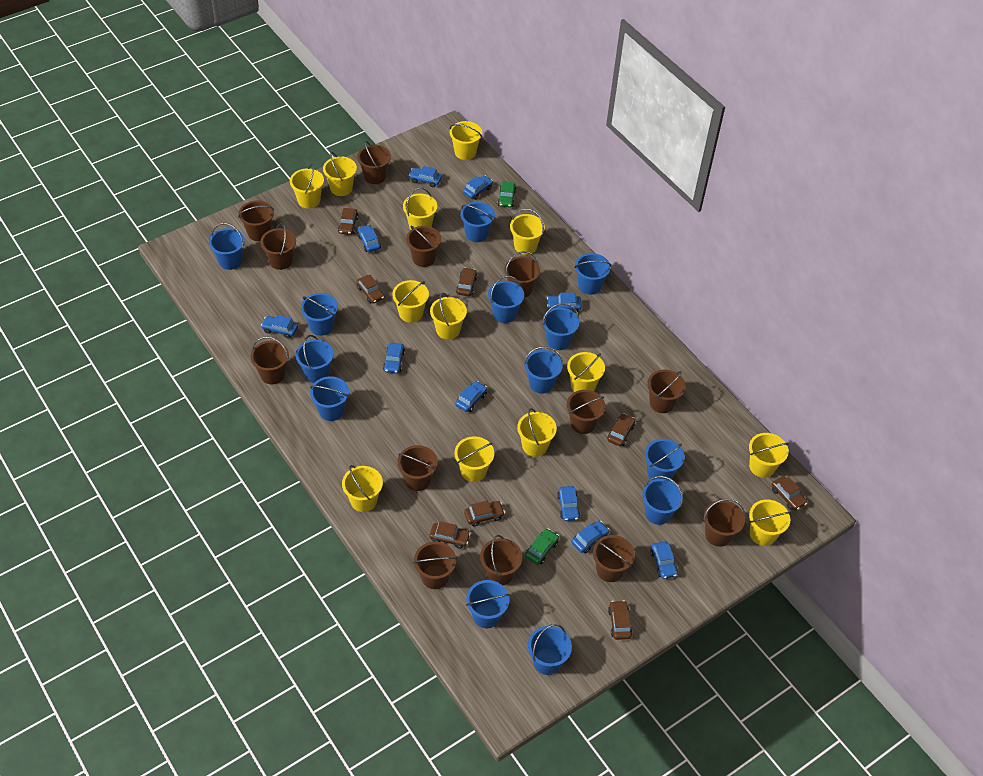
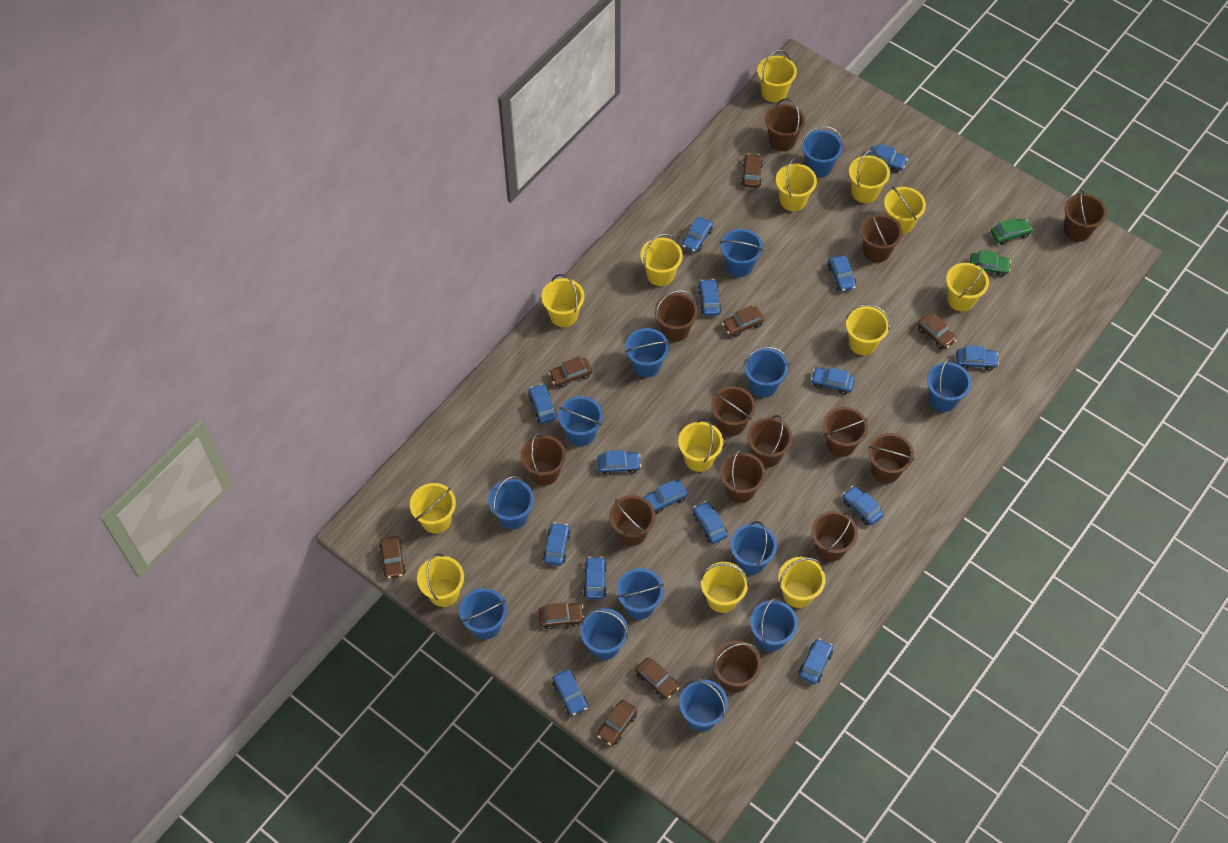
blue car: 10 -> 15

